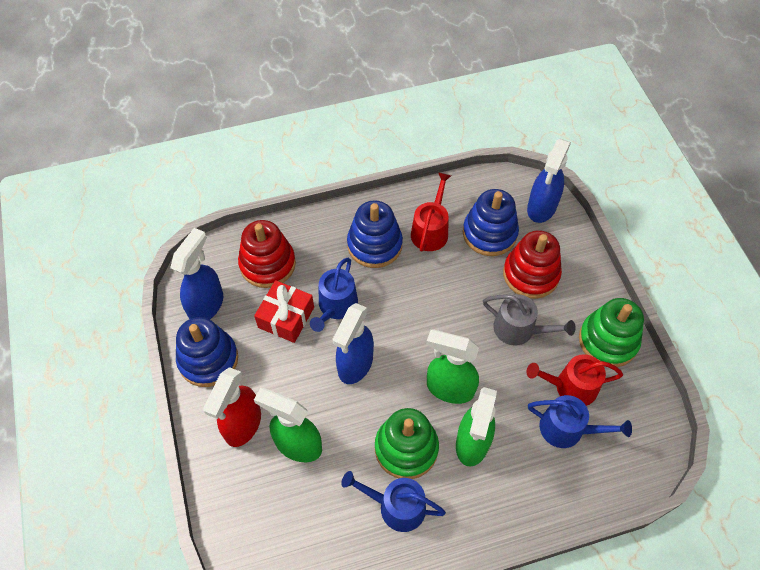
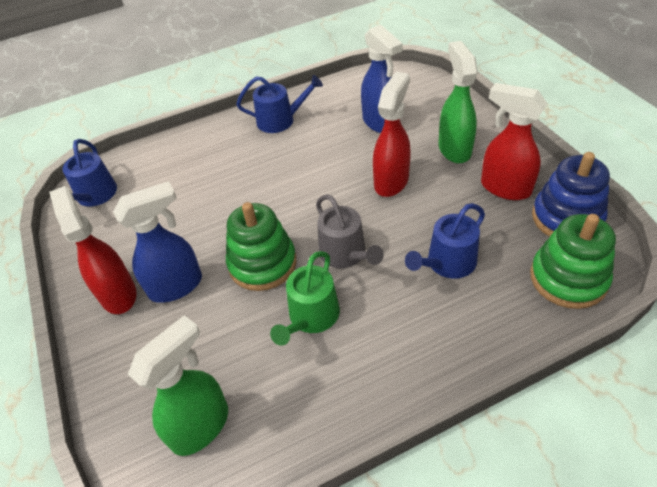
blue spray bottle: 3 -> 2
blue stacking toy: 3 -> 1
green spray bottle: 3 -> 2
green watering can: 0 -> 1
red gift: 1 -> 0
red spray bottle: 1 -> 3
red stacking toy: 2 -> 0
red watering can: 2 -> 0

